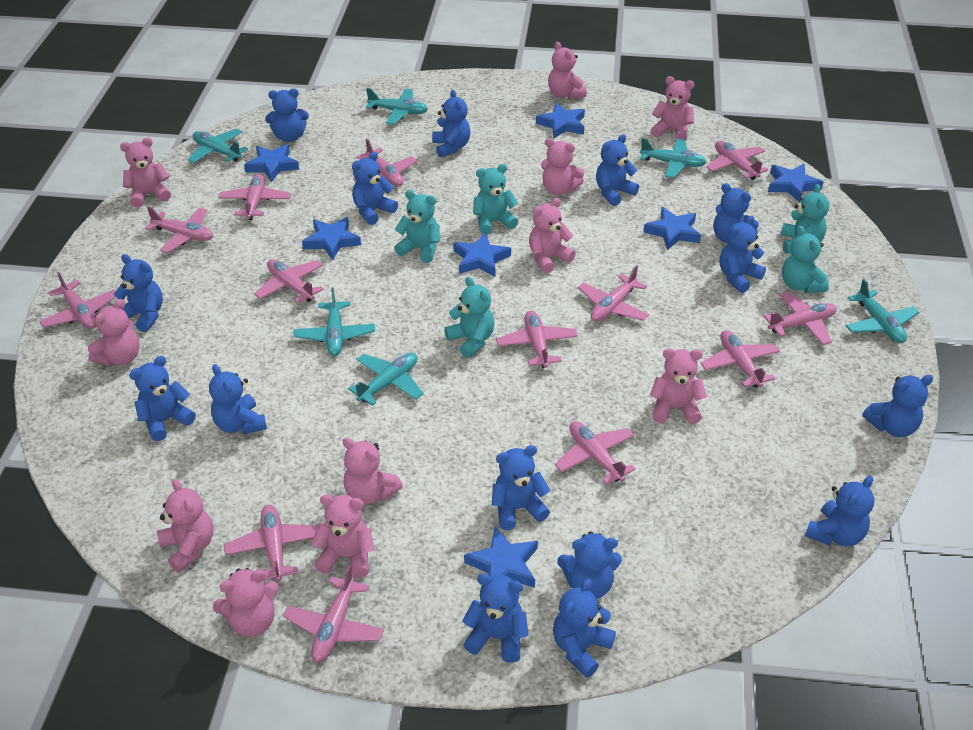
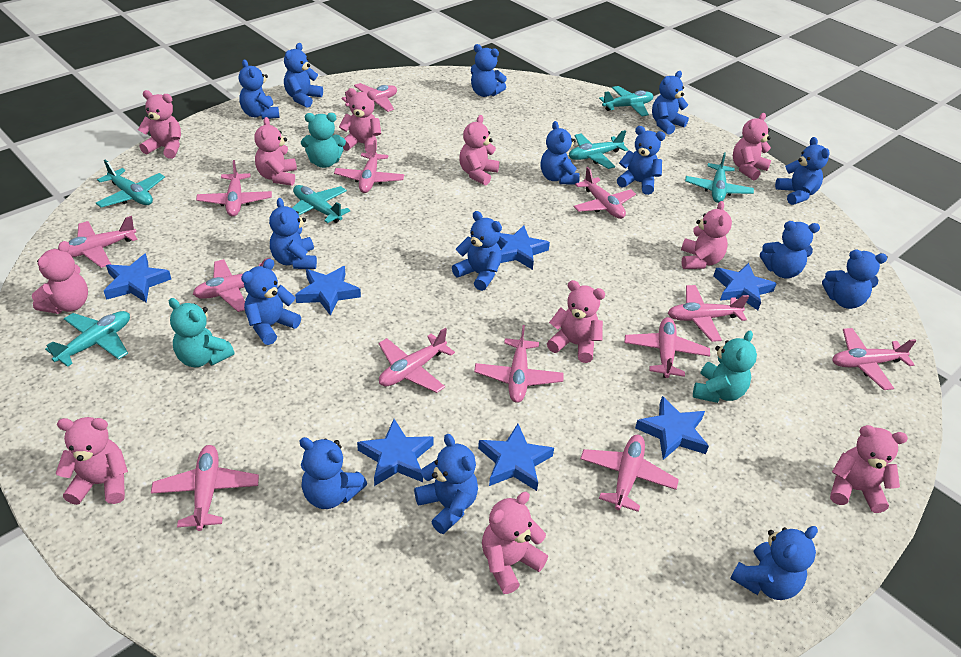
turquoise teddy bear: 5 -> 3

